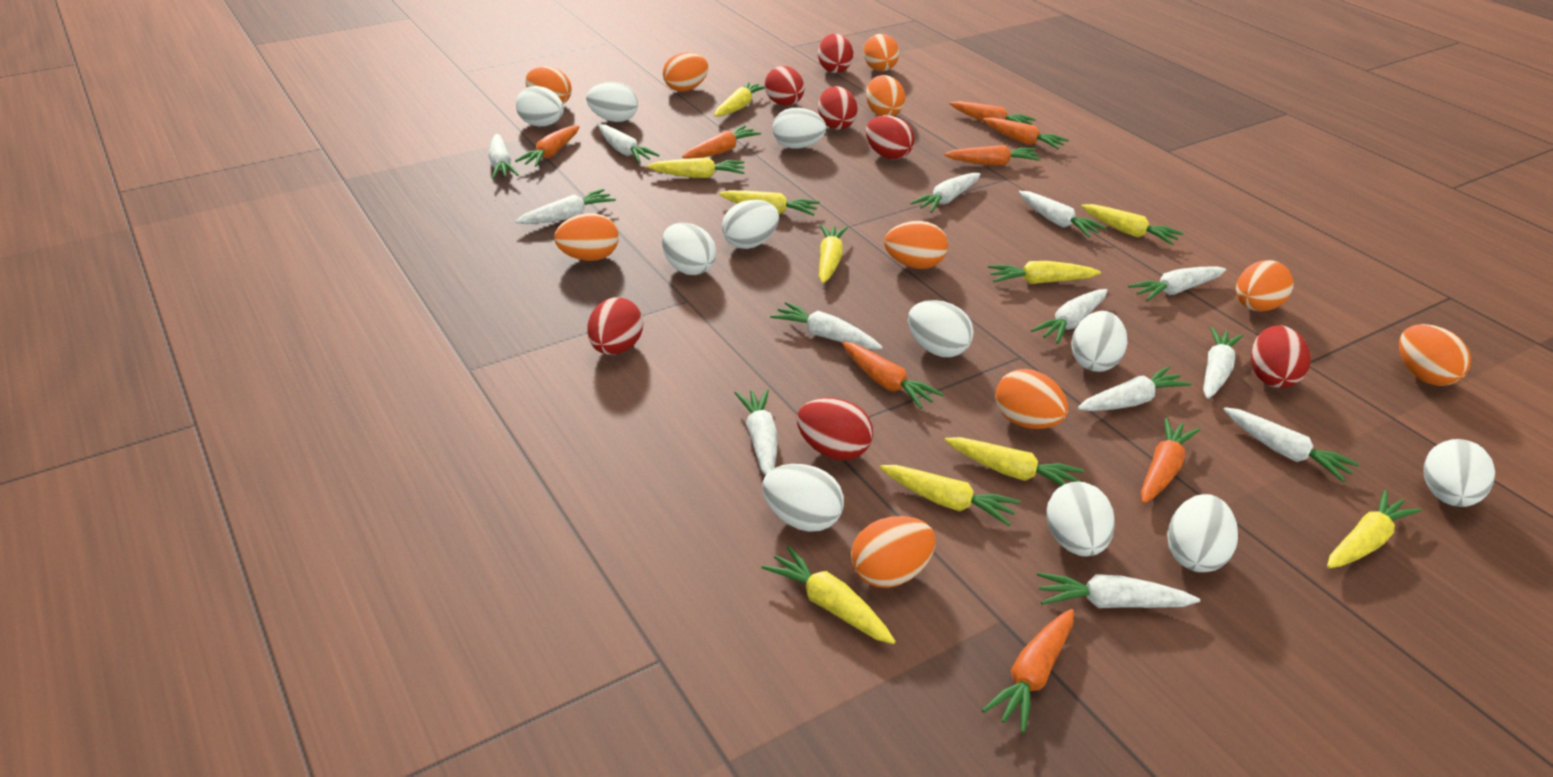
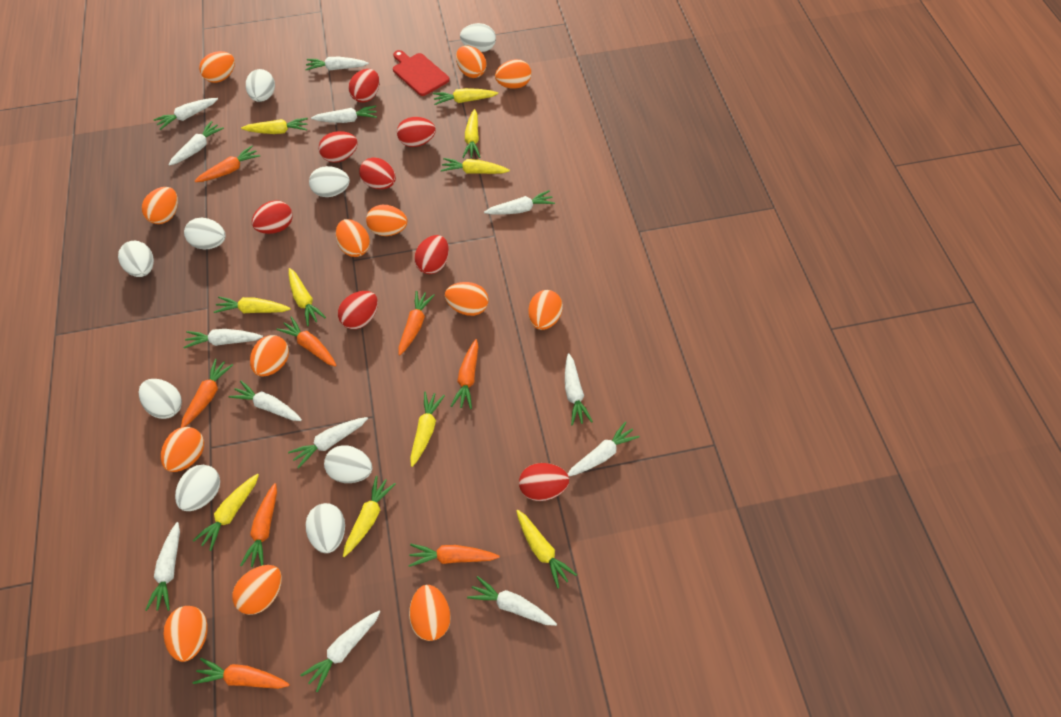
orange egg: 10 -> 13
red cutting board: 0 -> 1
red egg: 7 -> 8
white egg: 11 -> 9

